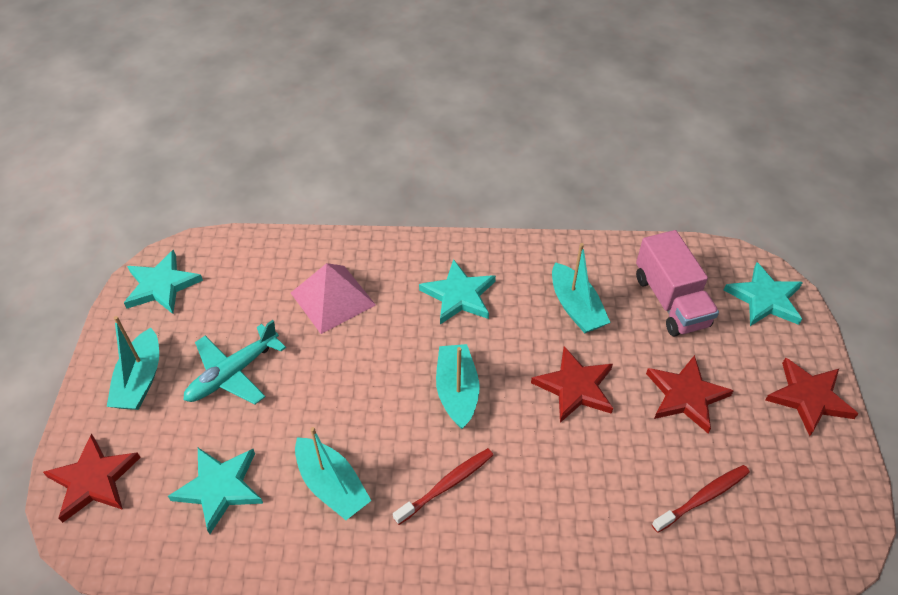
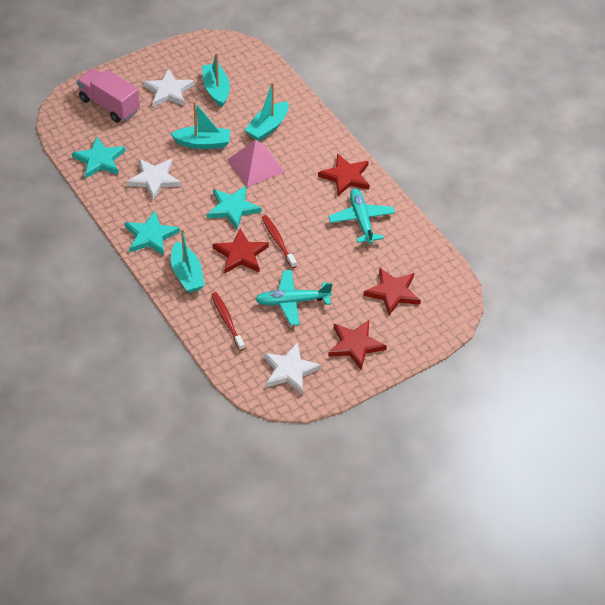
turquoise plane: 1 -> 2
turquoise star: 4 -> 3
white star: 0 -> 3

